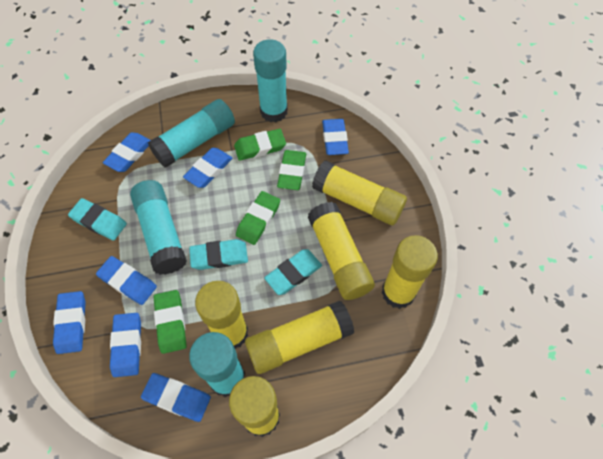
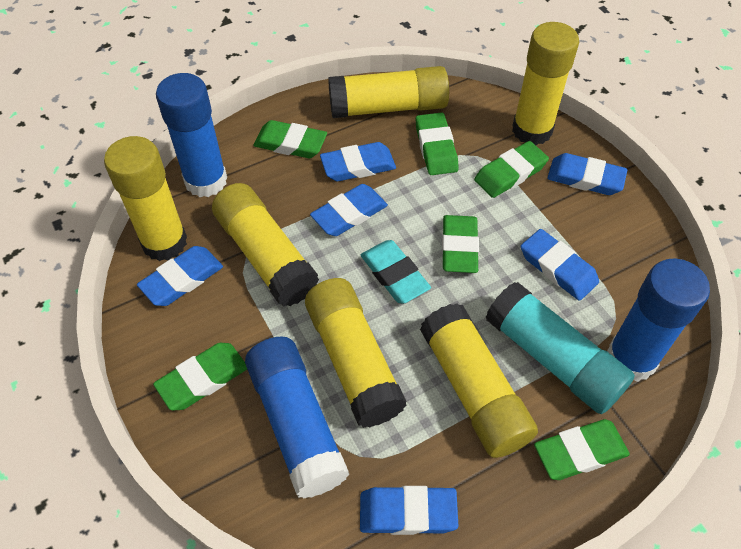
blue eraser: 7 -> 6
blue glue stick: 0 -> 3
green eraser: 4 -> 6
turquoise eraser: 3 -> 1
turquoise glue stick: 4 -> 1

